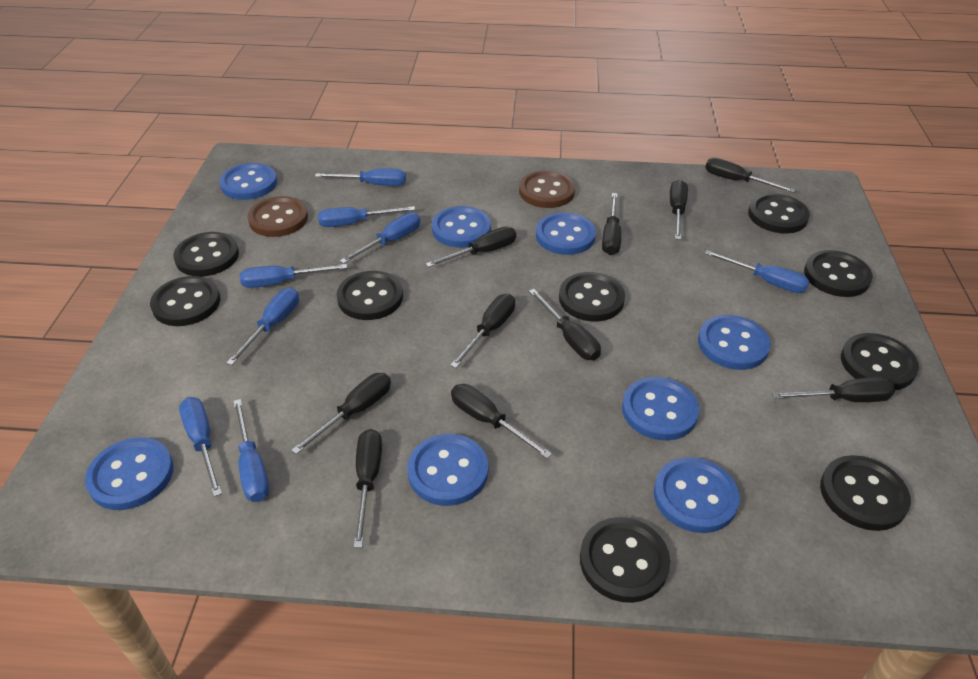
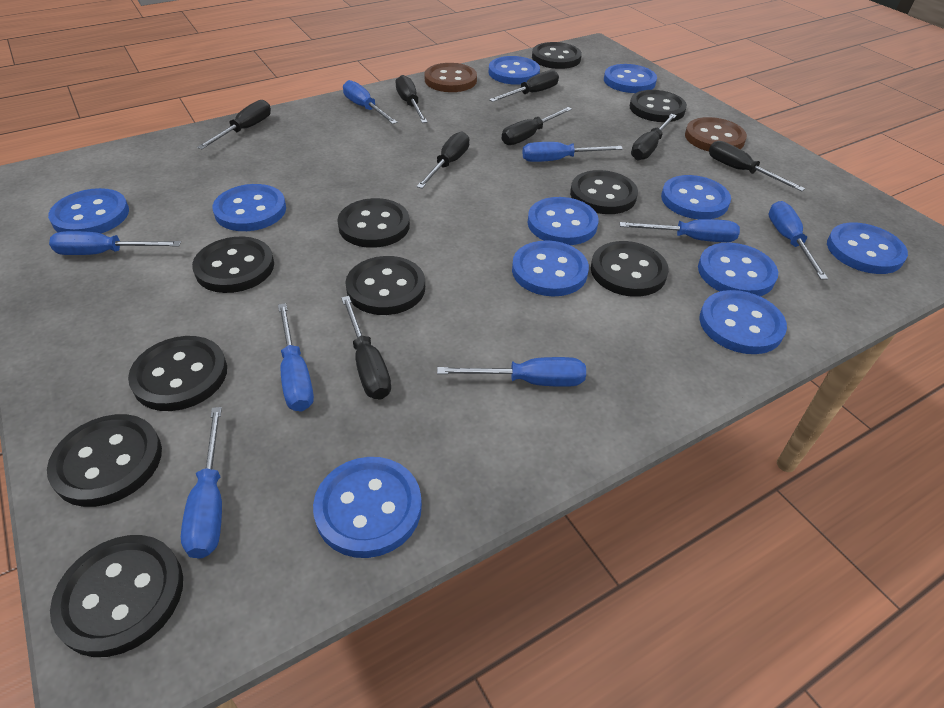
black button: 9 -> 10
black screwdriver: 10 -> 8
blue button: 8 -> 11

